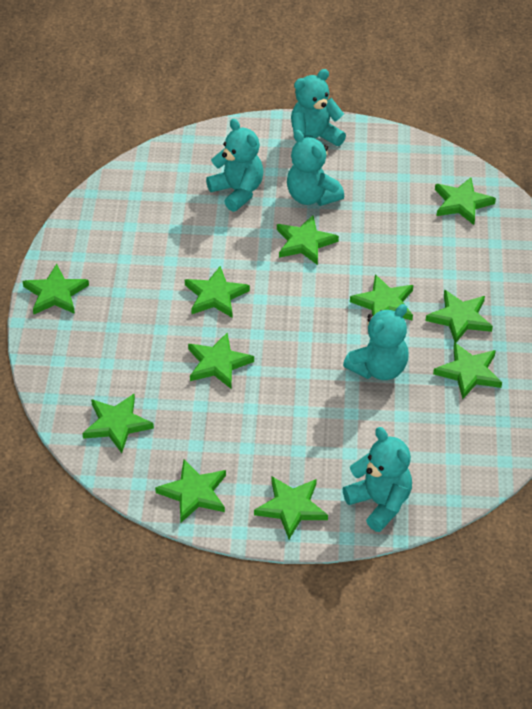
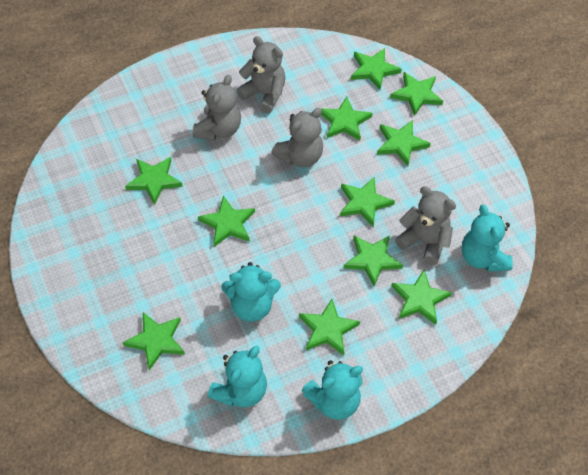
grey teddy bear: 0 -> 4
turquoise teddy bear: 5 -> 4

